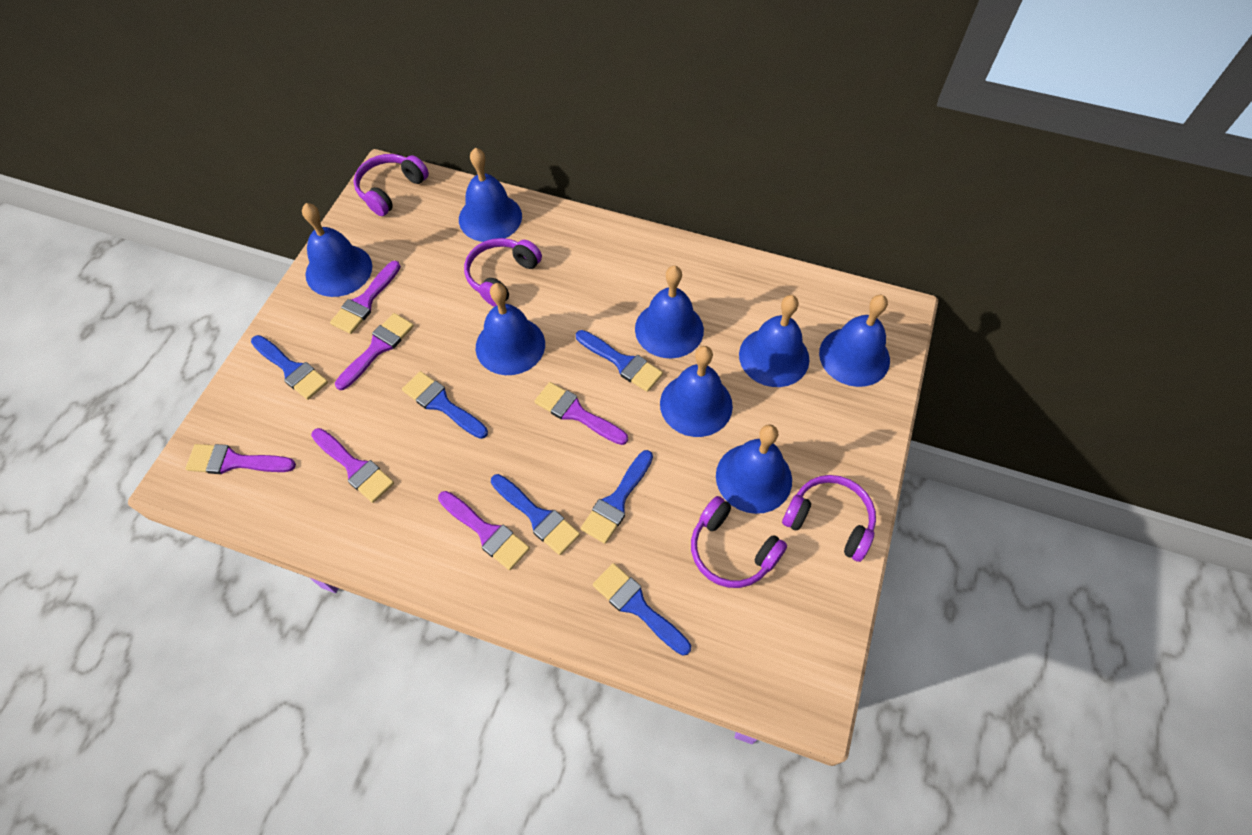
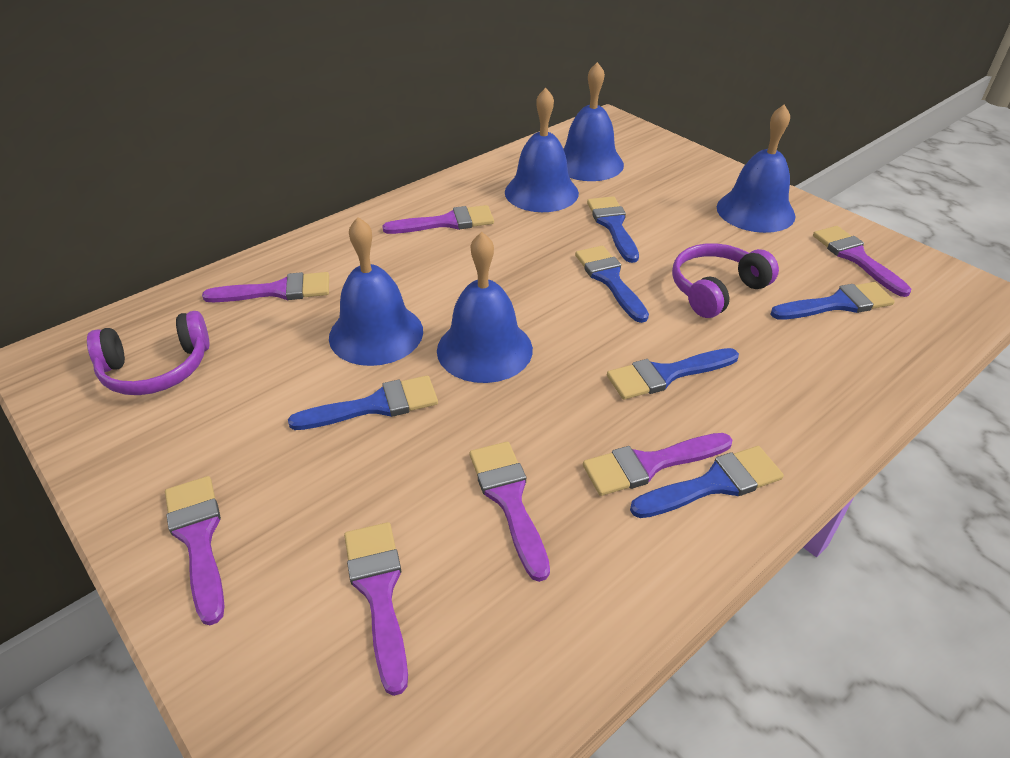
blue bell: 8 -> 5
purple brush: 6 -> 7
purple headphones: 4 -> 2

